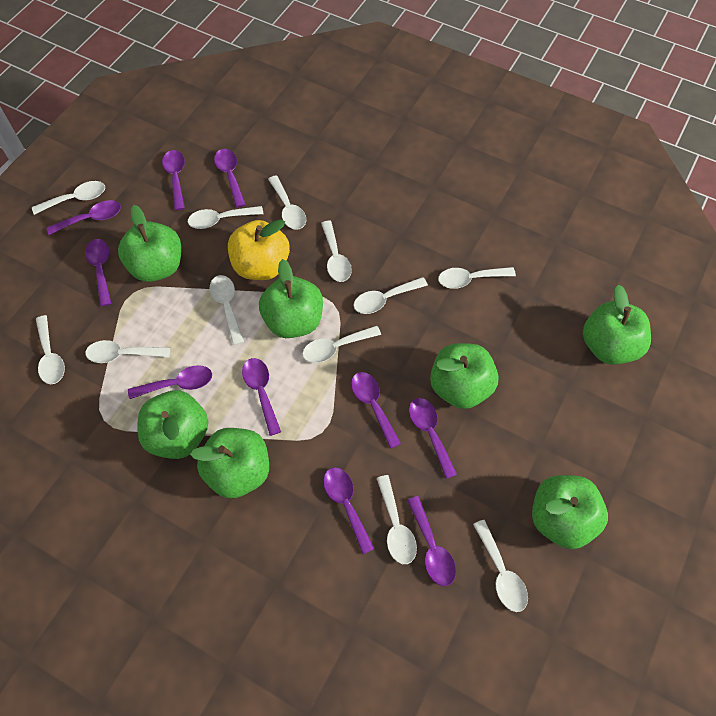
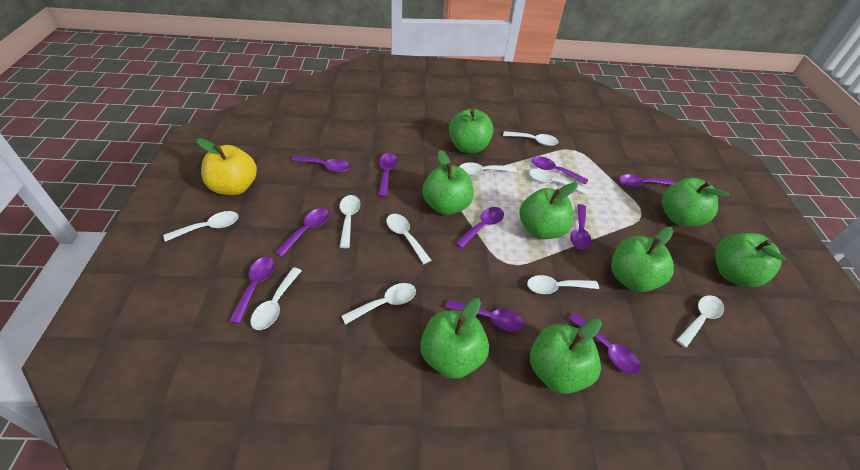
green apple: 7 -> 8
white spoon: 12 -> 10

